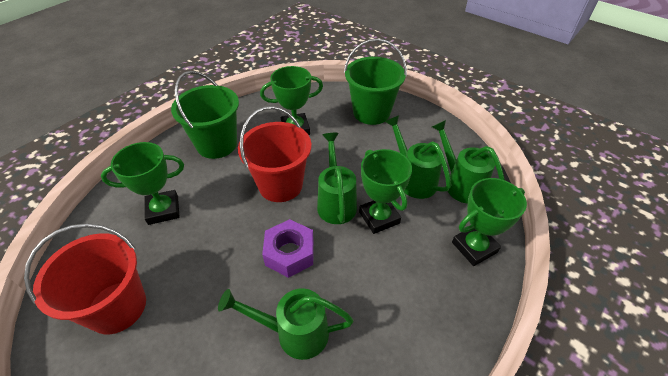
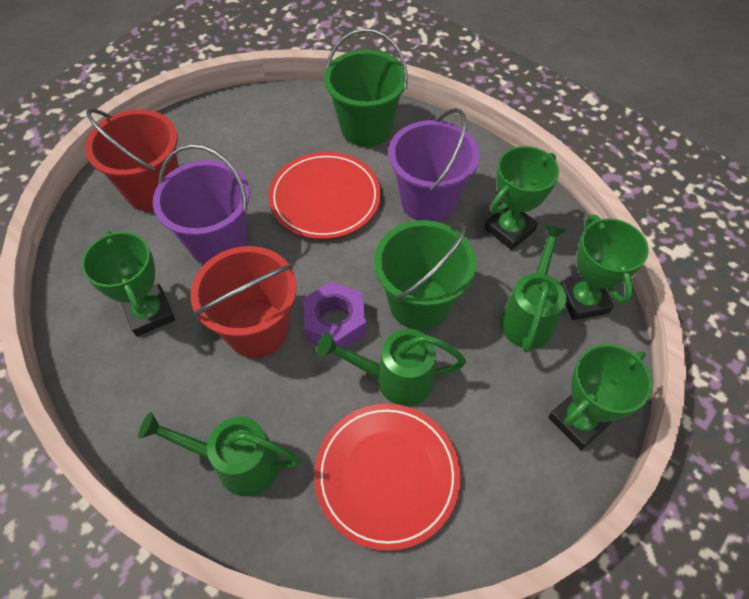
green watering can: 4 -> 3
purple bucket: 0 -> 2
red plate: 0 -> 2

